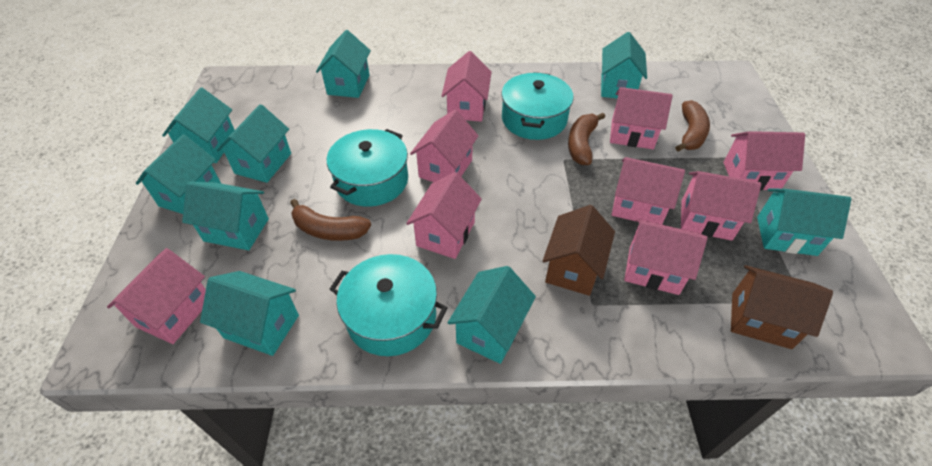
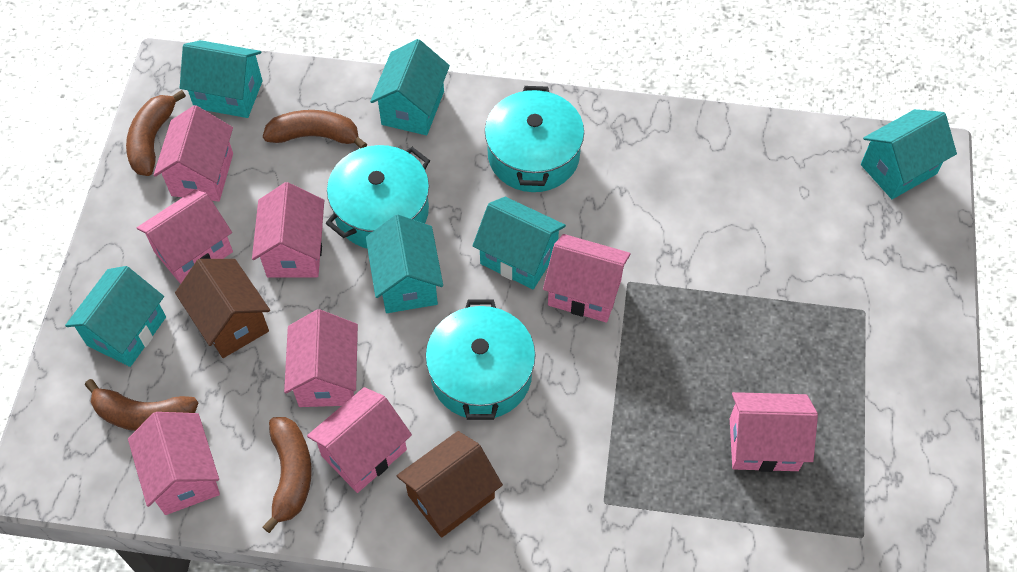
brown banana: 3 -> 4
pink house: 9 -> 8
turquoise house: 9 -> 6

